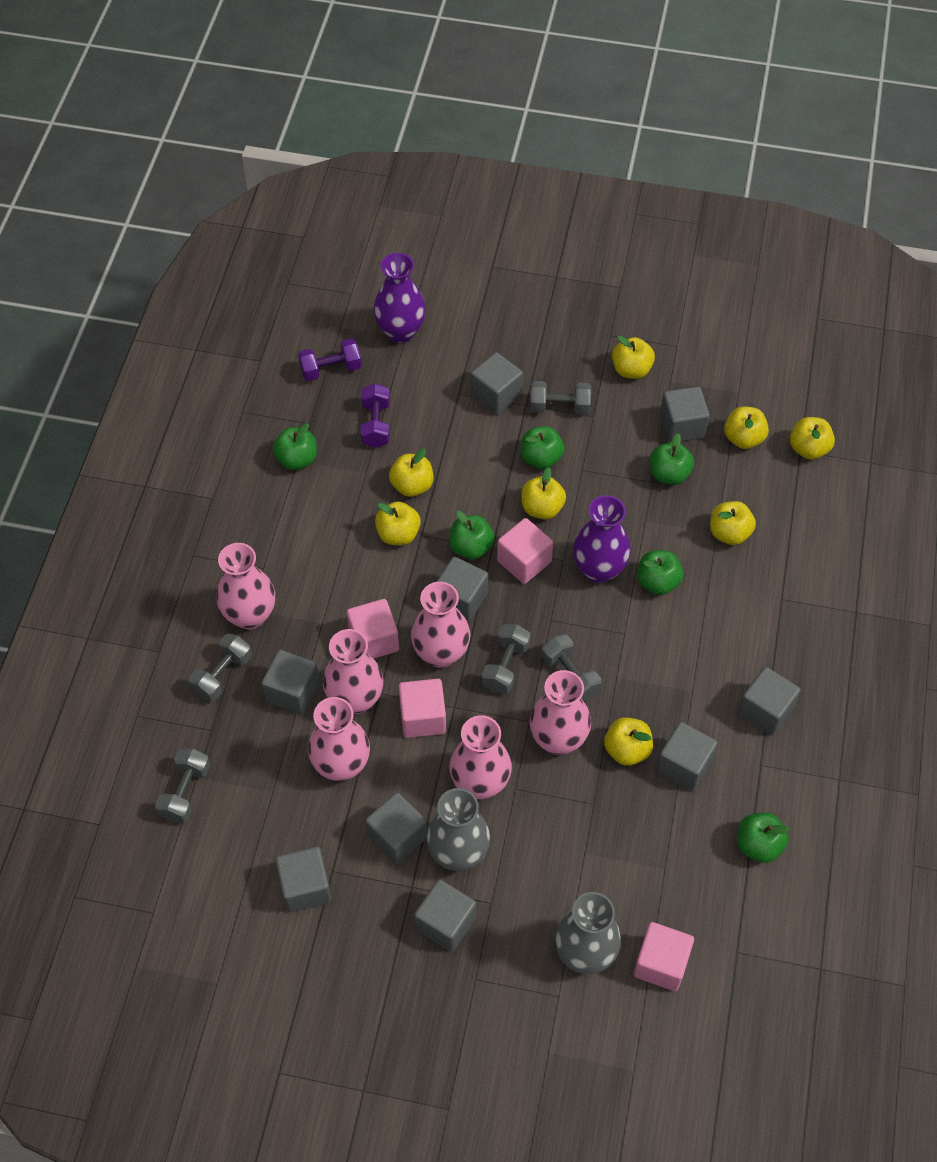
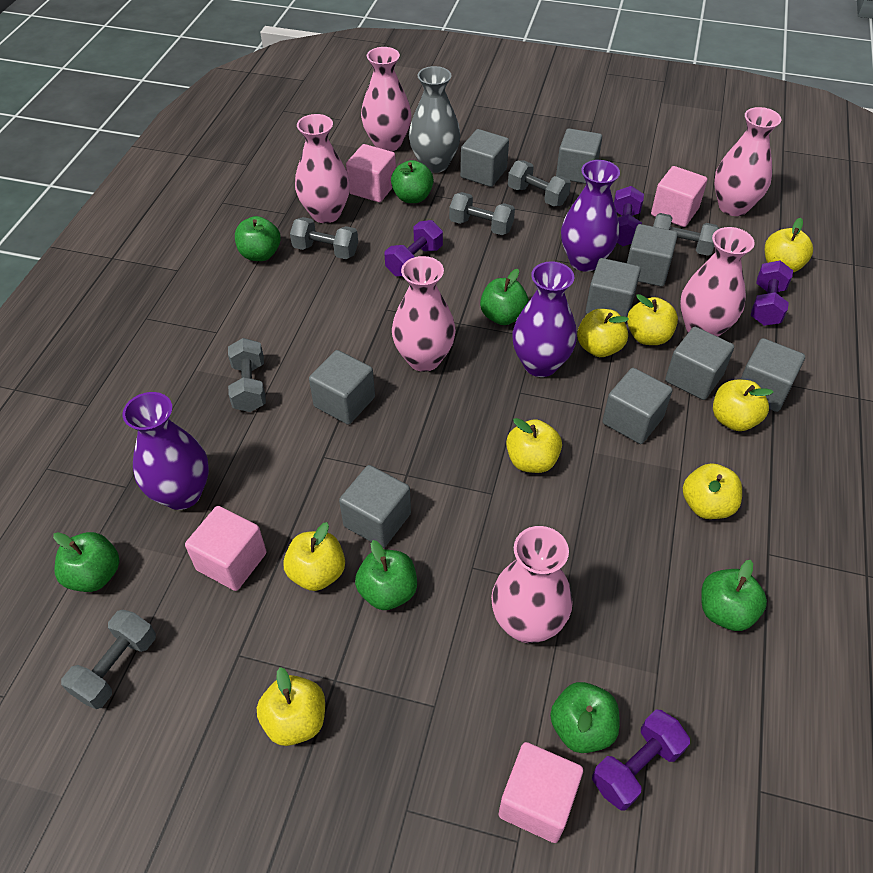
green apple: 6 -> 7
grey dumbbell: 5 -> 6
grey vase: 2 -> 1
purple dumbbell: 2 -> 4
purple vase: 2 -> 3

